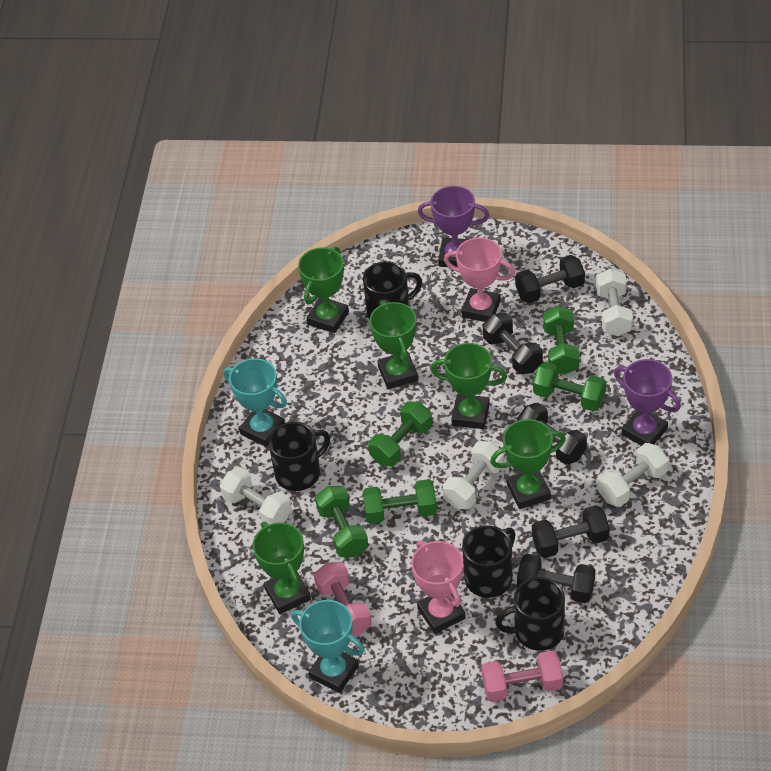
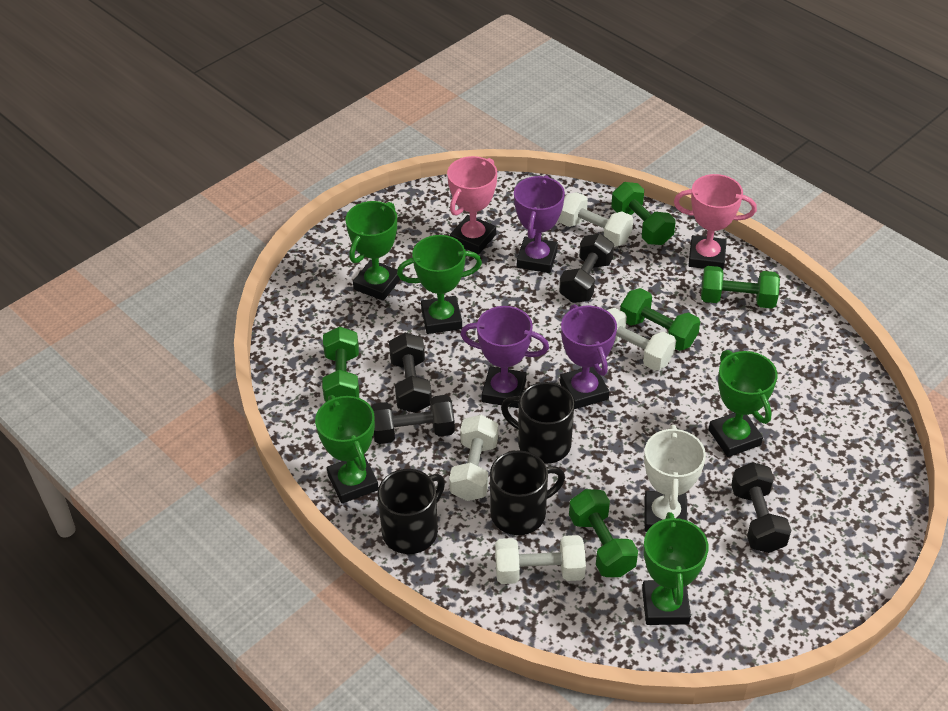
black dumbbell: 5 -> 4
black mug: 4 -> 3
pink dumbbell: 2 -> 0
purple trophy: 2 -> 3
turquoise trophy: 2 -> 0
white trophy: 0 -> 1

